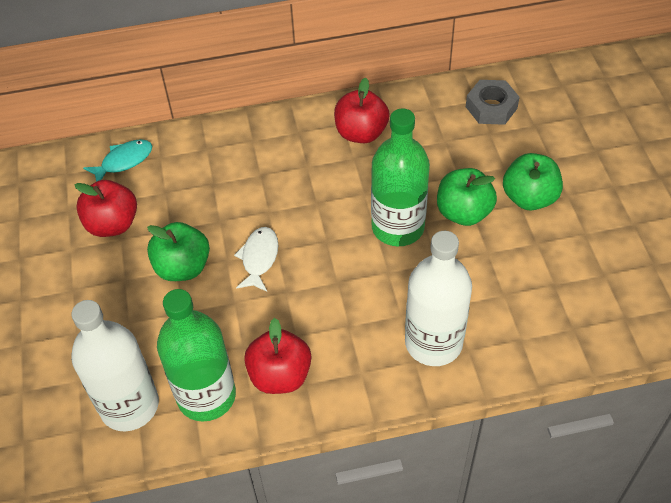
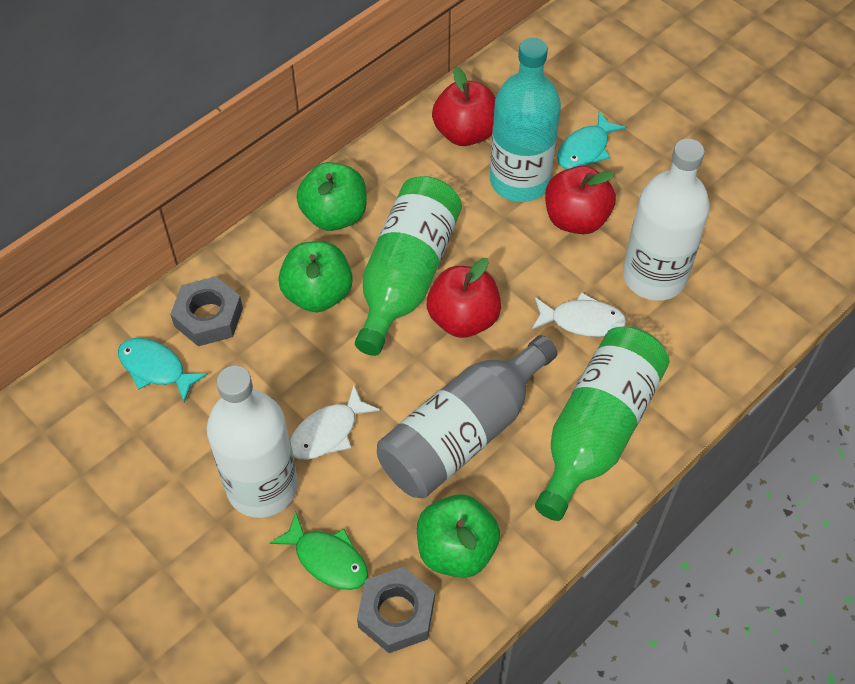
green fish: 0 -> 1
grey bottle: 0 -> 1
grey nut: 1 -> 2
turquoise bottle: 0 -> 1
turquoise fish: 1 -> 2
white fish: 1 -> 2

